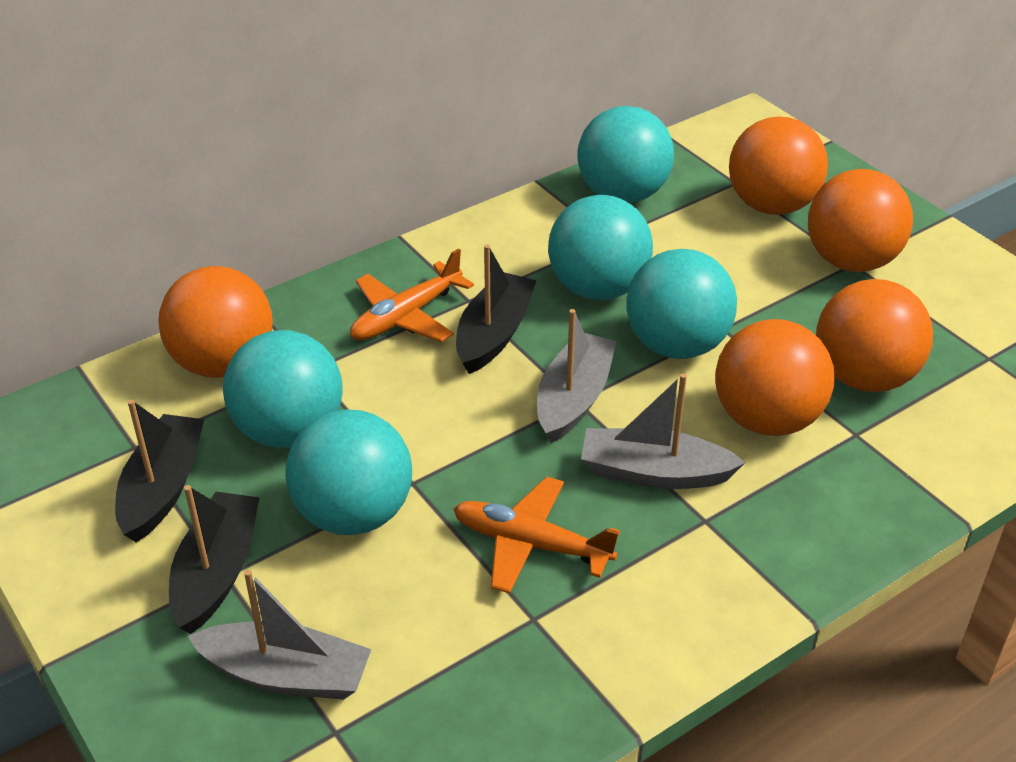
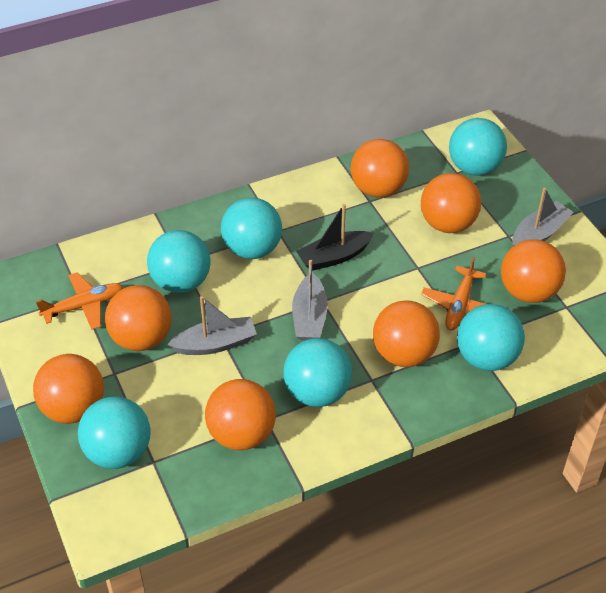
black boat: 3 -> 1
orange ball: 5 -> 7
turquoise ball: 5 -> 6

